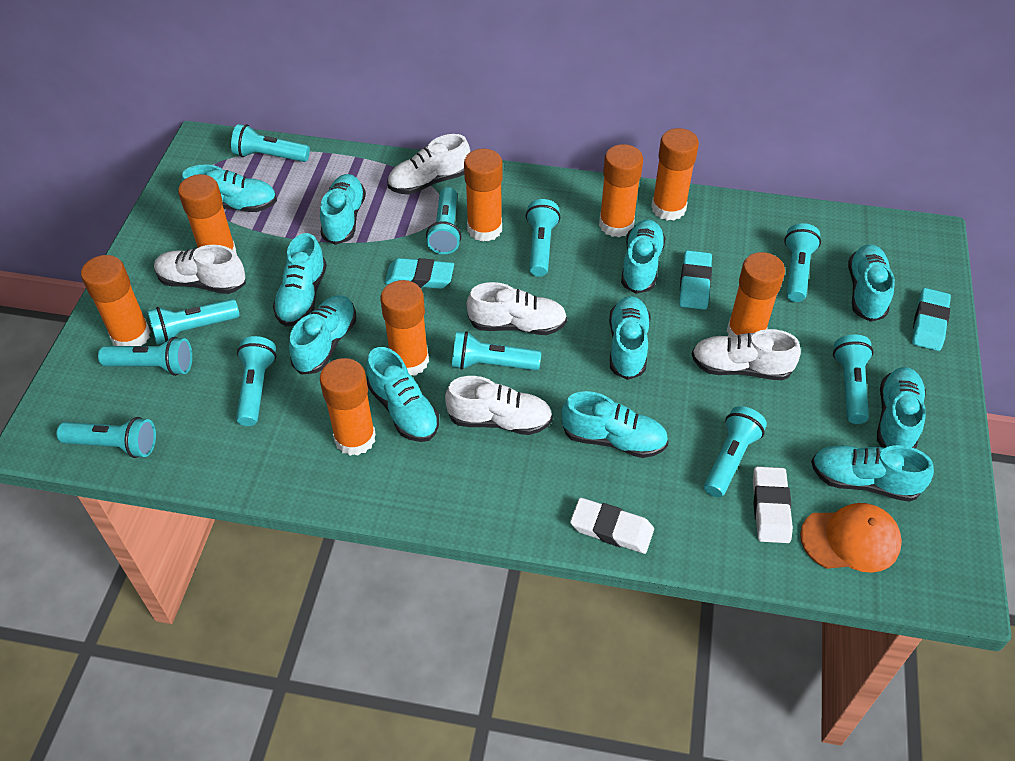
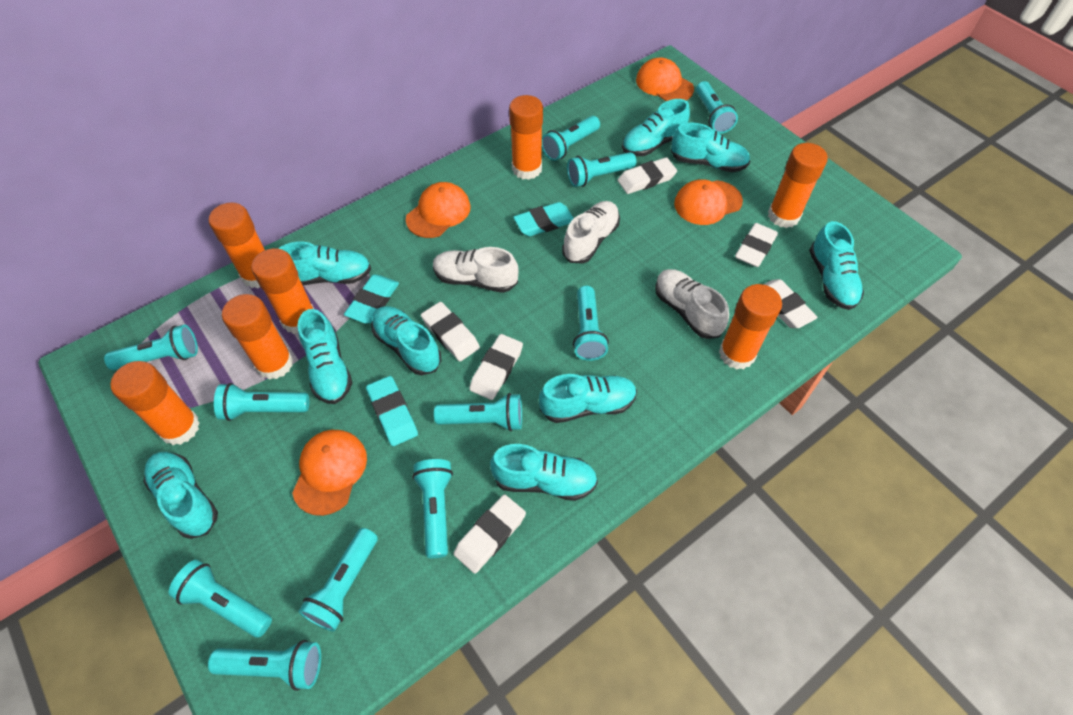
orange cap: 1 -> 4
orange glue stick: 8 -> 7
turquoise shoe: 11 -> 9
white eraser: 2 -> 6
white shoe: 5 -> 3

